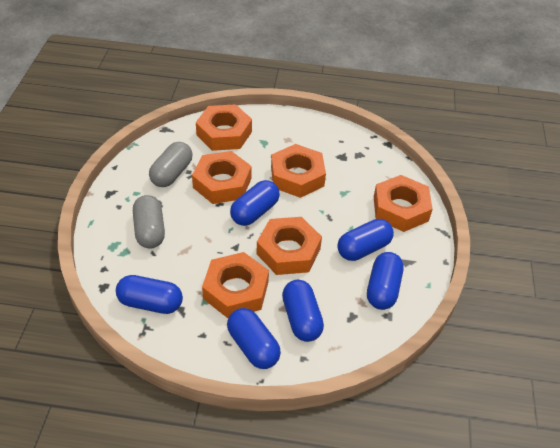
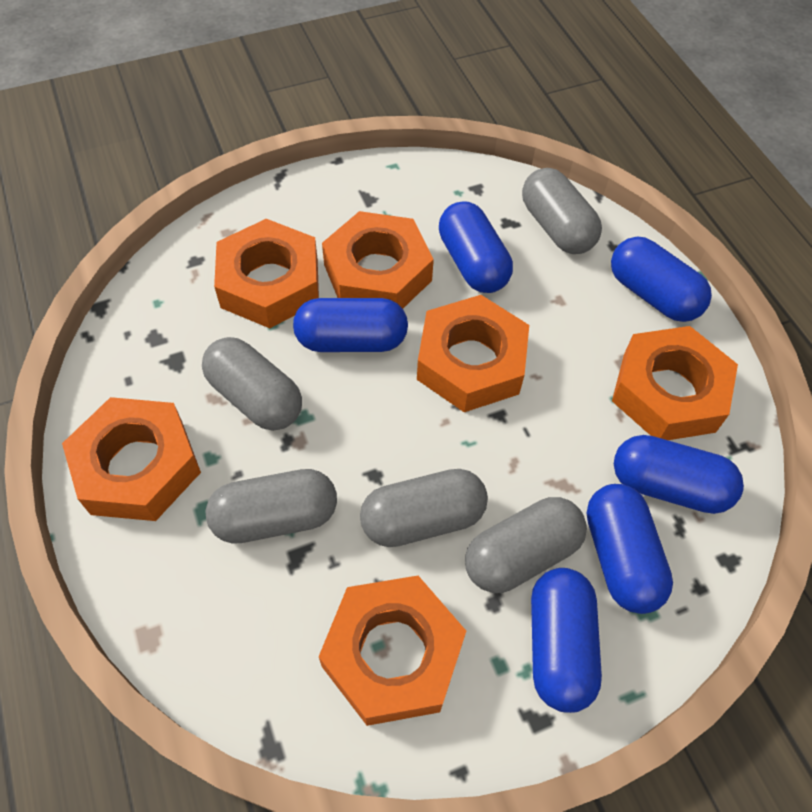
grey capsule: 2 -> 5

